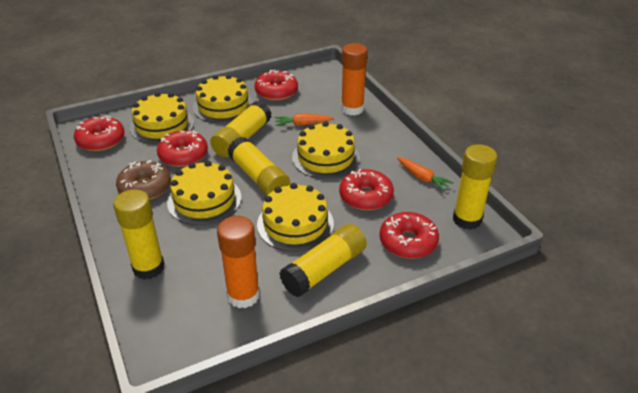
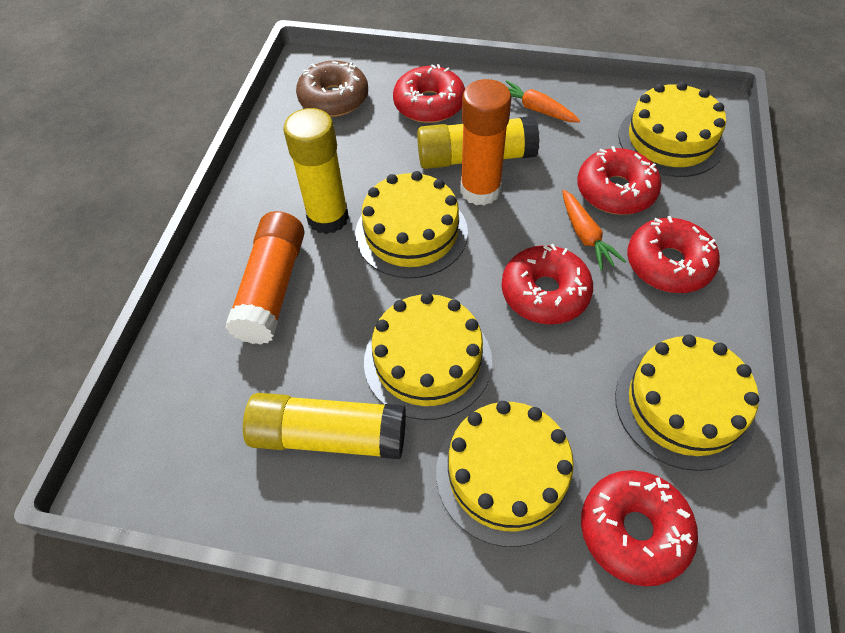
yellow glue stick: 5 -> 3

